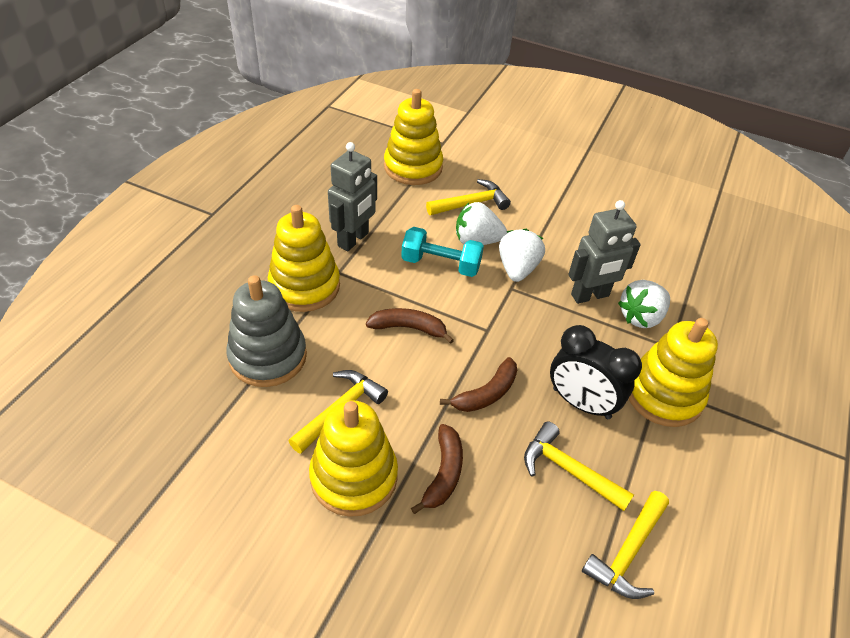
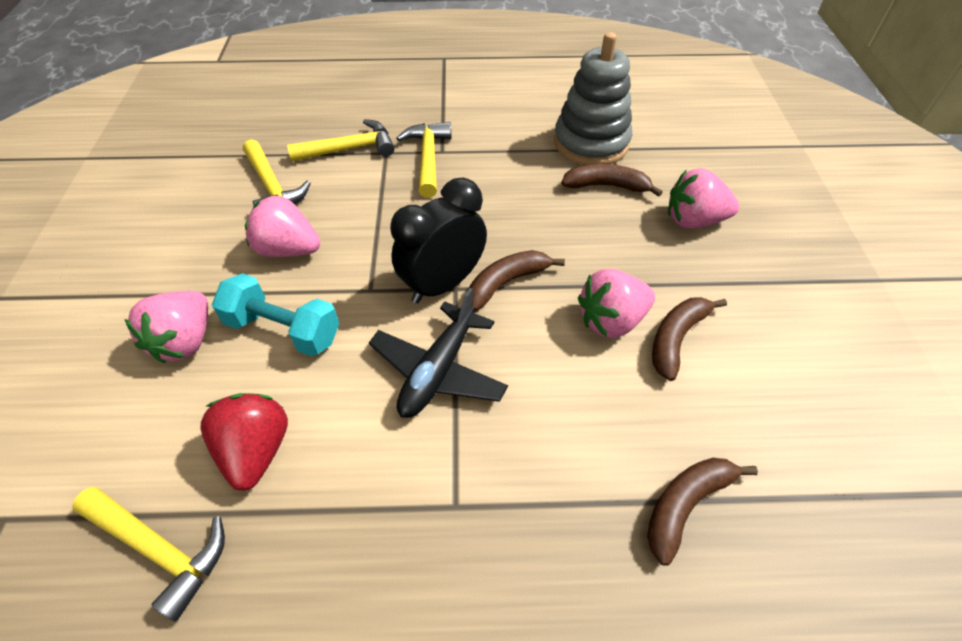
black plane: 0 -> 1
brown banana: 3 -> 4
grey robot: 2 -> 0
pink strawberry: 0 -> 4
red strawberry: 0 -> 1
white strawberry: 3 -> 0
yellow stacking toy: 4 -> 0

